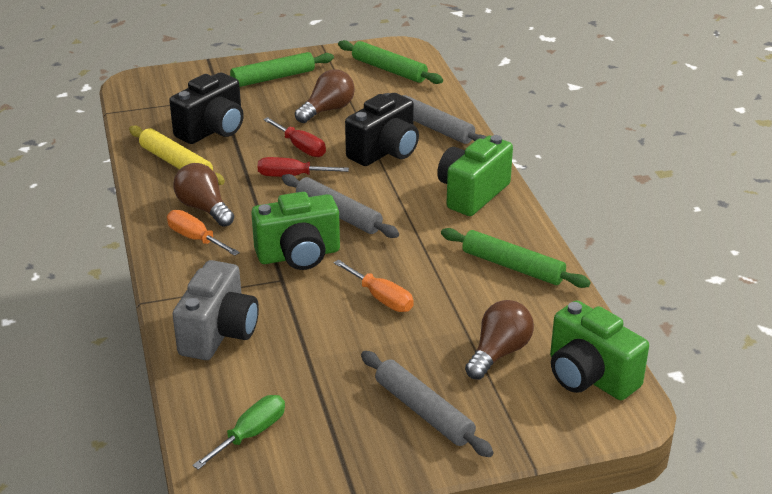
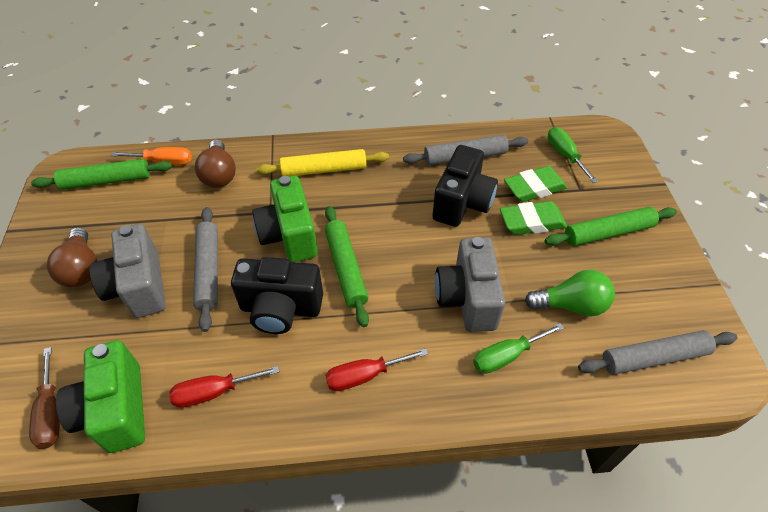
brown light bulb: 3 -> 2
brown screwdriver: 0 -> 1
green camera: 3 -> 2
green eraser: 0 -> 2
green light bulb: 0 -> 1
green screwdriver: 1 -> 2
grey camera: 1 -> 2
orange screwdriver: 2 -> 1

